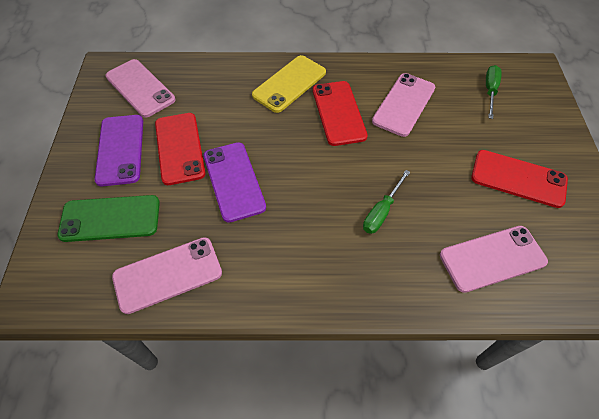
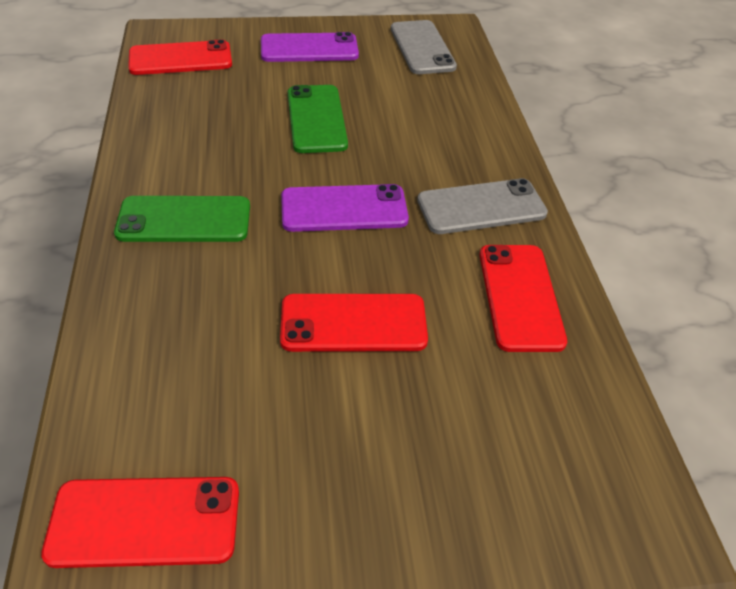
green phone: 1 -> 2
green screwdriver: 2 -> 0
grey phone: 0 -> 2
pink phone: 4 -> 0
red phone: 3 -> 4
yellow phone: 1 -> 0

